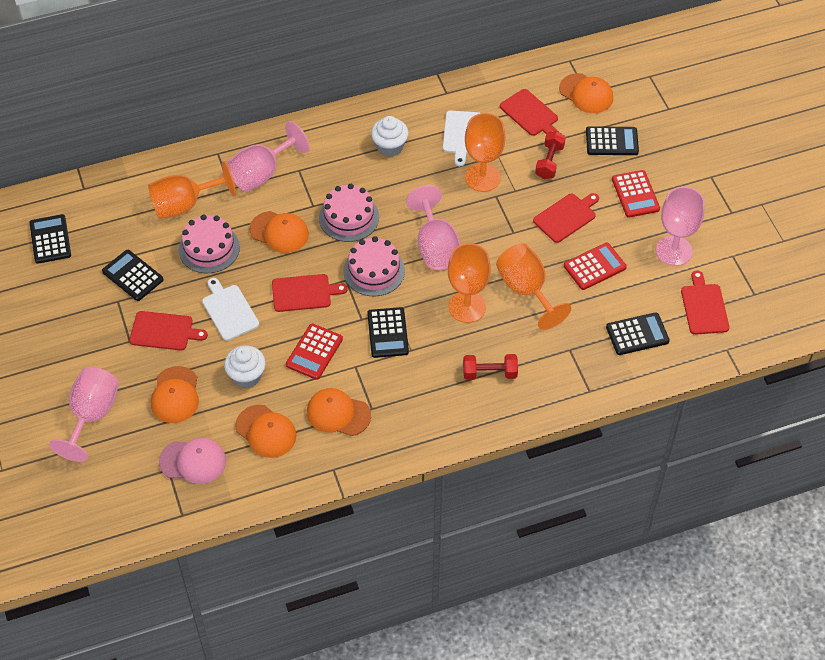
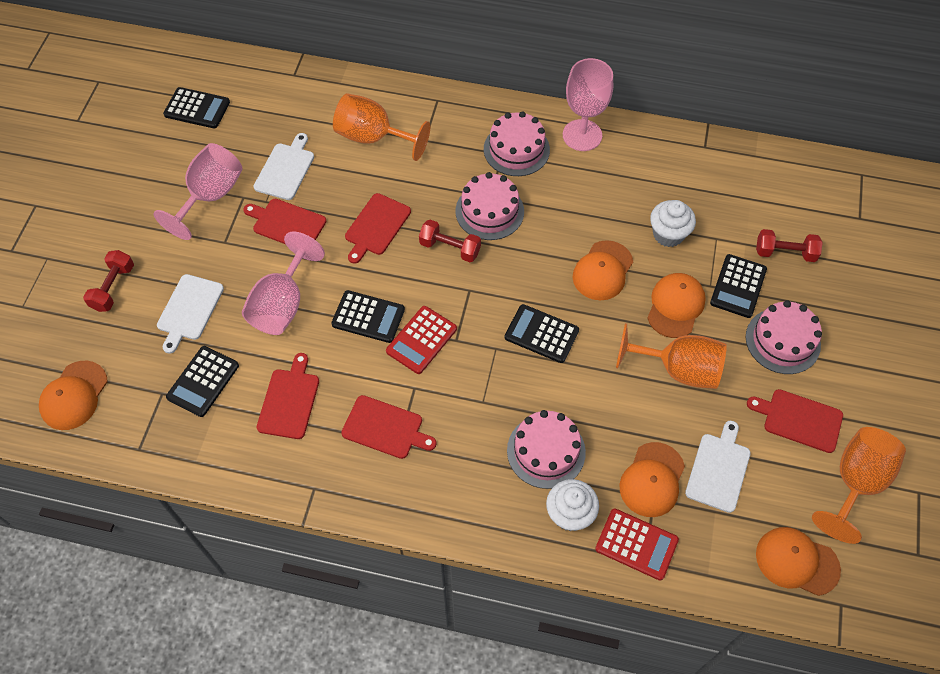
orange goblet: 4 -> 3
pink cake: 3 -> 4
pink cap: 1 -> 0
pink goblet: 4 -> 3
red calculator: 3 -> 2
red dumbbell: 2 -> 3
white cutting board: 2 -> 3

